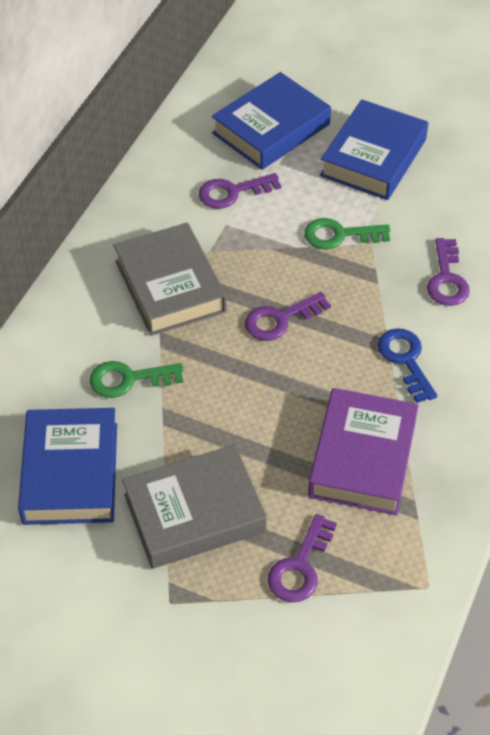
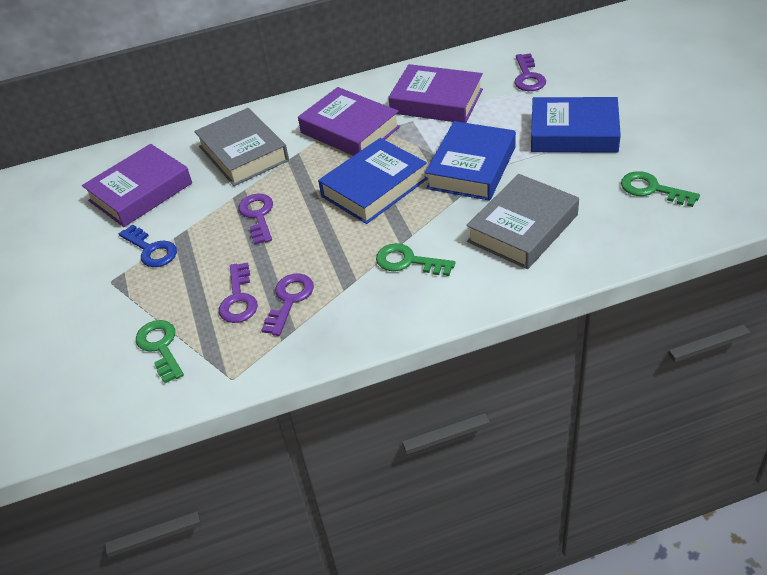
green key: 2 -> 3
purple book: 1 -> 3

